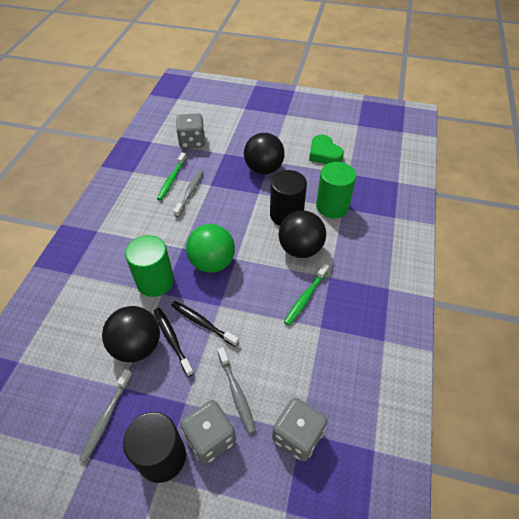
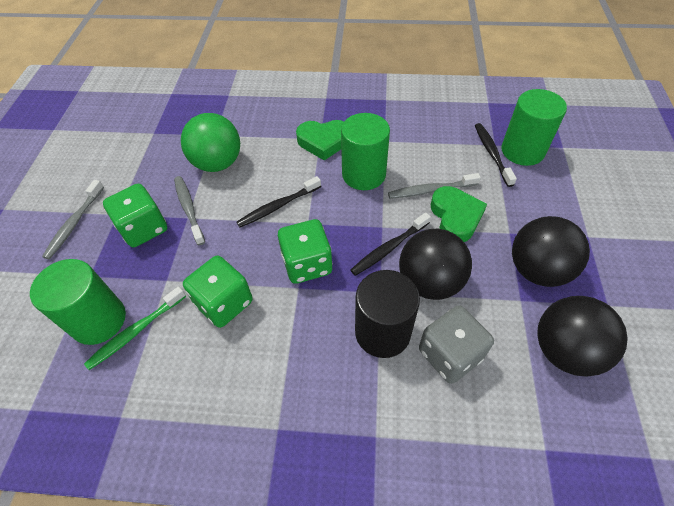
black cylinder: 2 -> 1
black toothbrush: 2 -> 3
green cylinder: 2 -> 3
green dice: 0 -> 3
green heart: 1 -> 2
green toothbrush: 2 -> 1
grey dice: 3 -> 1

